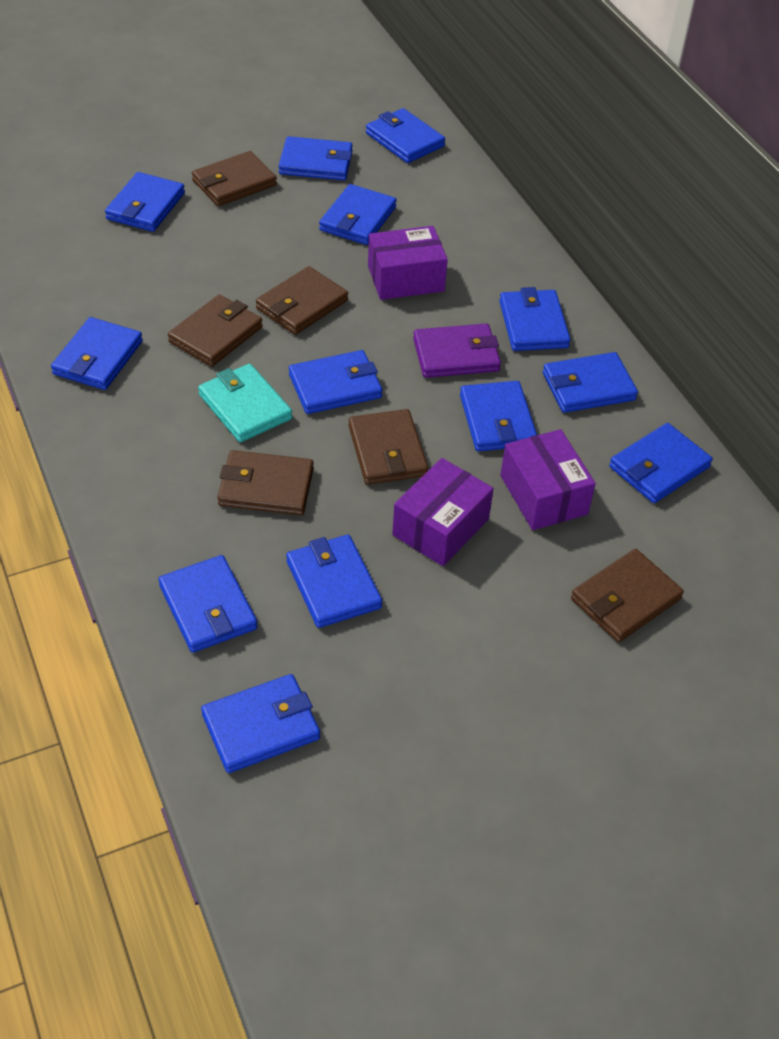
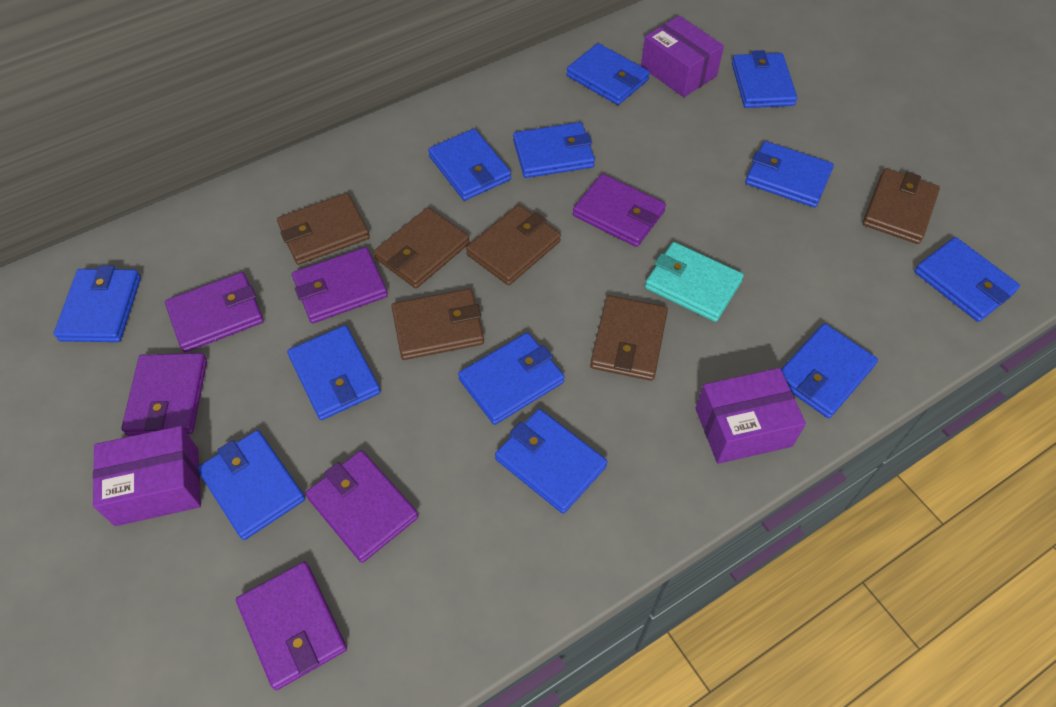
blue wallet: 13 -> 12
purple wallet: 1 -> 6

